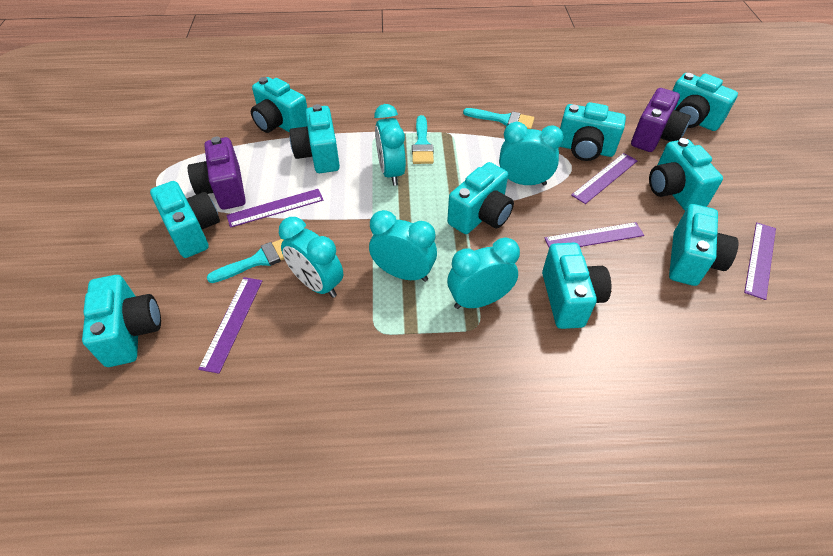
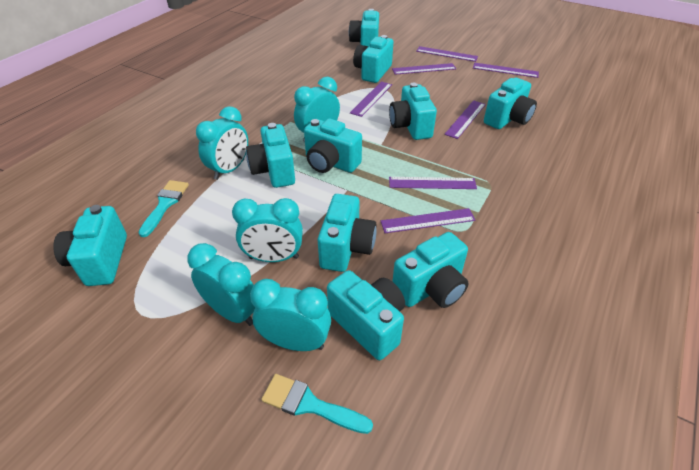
purple camera: 2 -> 0
purple ruler: 5 -> 7
turquoise brush: 3 -> 2

